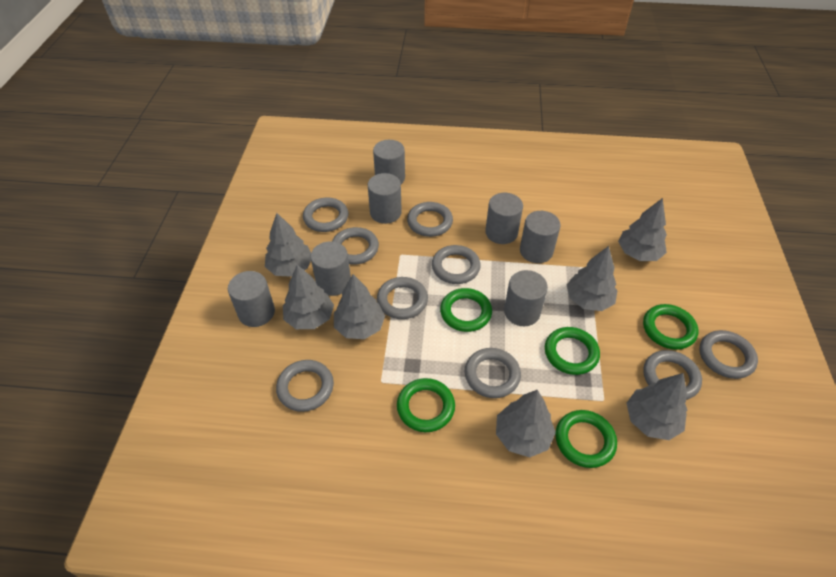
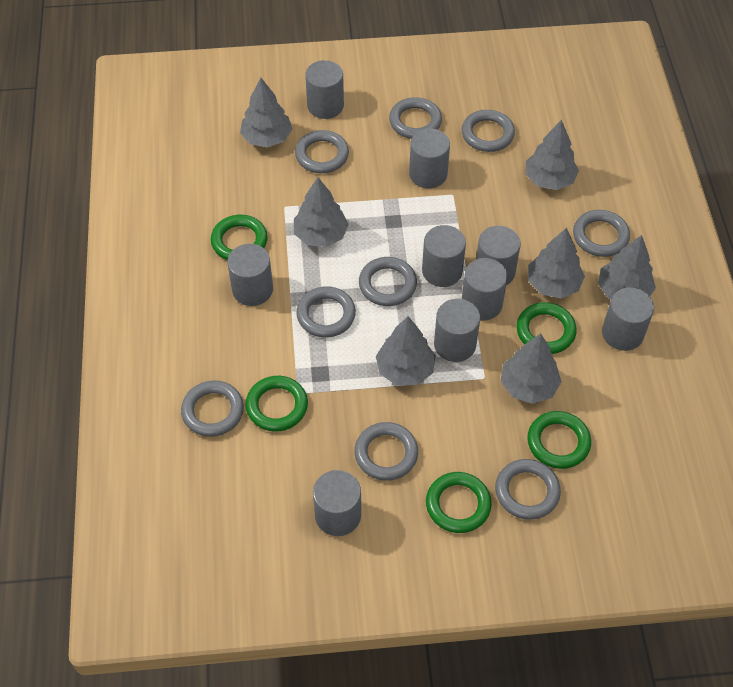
grey cylinder: 7 -> 9

